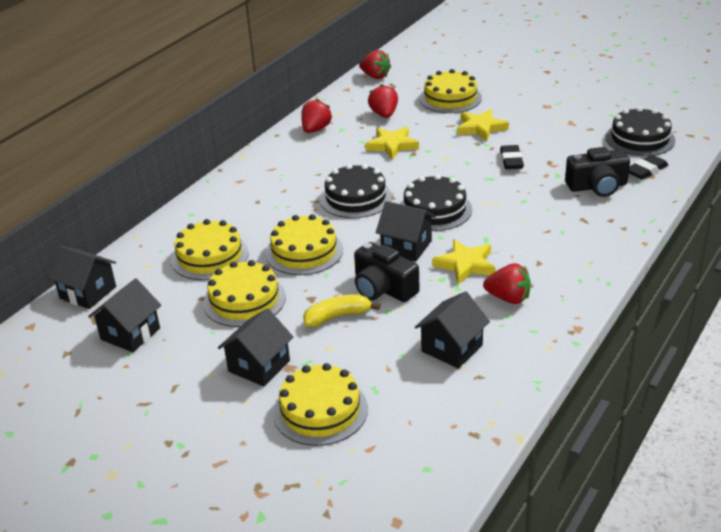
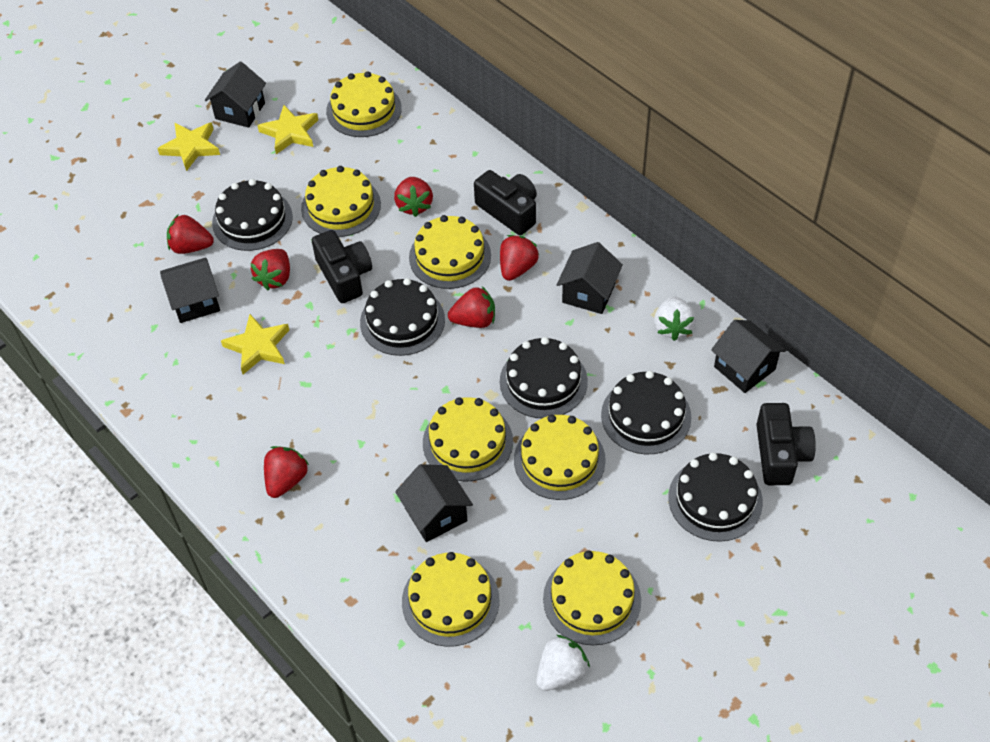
black cake: 3 -> 5
black camera: 2 -> 3
black eraser: 2 -> 0
red strawberry: 4 -> 6
white strawberry: 0 -> 2
yellow banana: 1 -> 0
yellow cake: 5 -> 7

